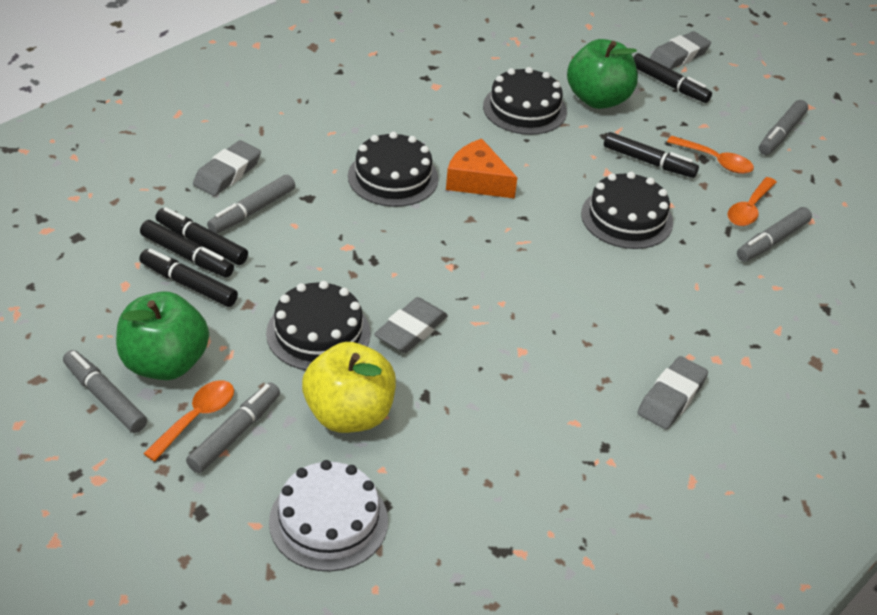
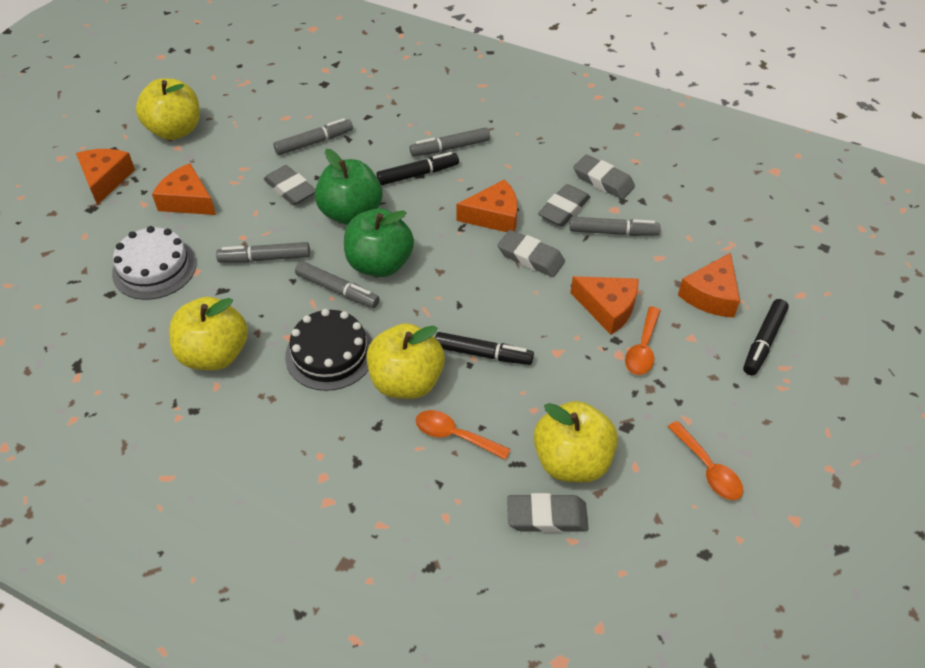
black cake: 4 -> 1
black marker: 5 -> 3
grey eraser: 4 -> 5
orange cheese: 1 -> 5
yellow apple: 1 -> 4

